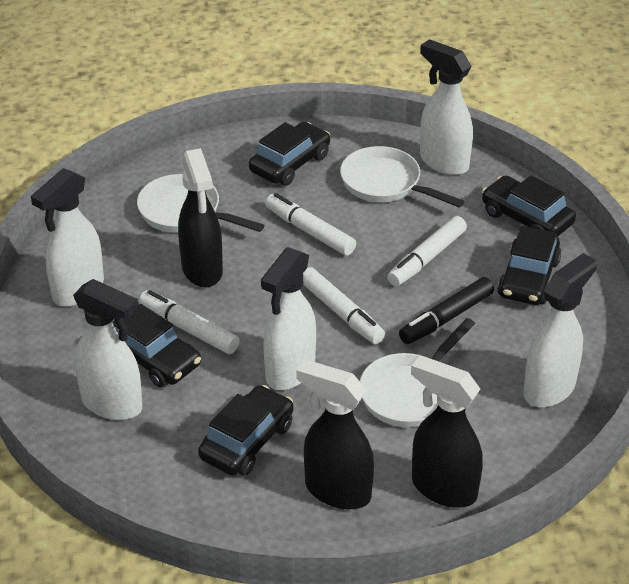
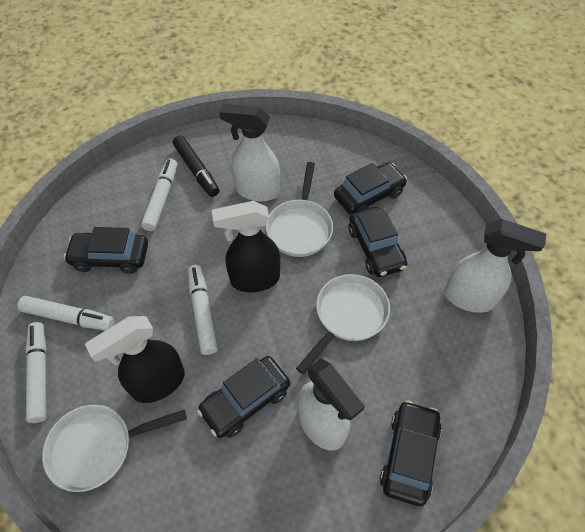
black spray bottle: 3 -> 2
white spray bottle: 5 -> 3

